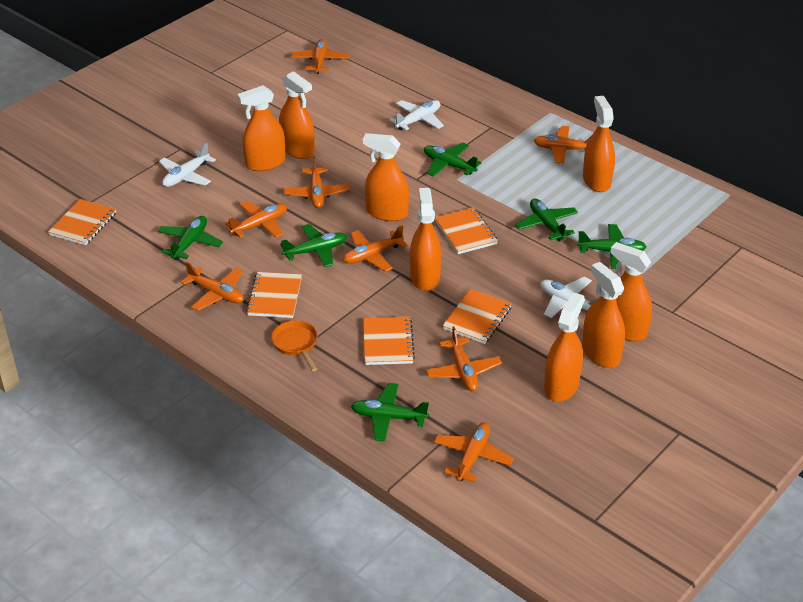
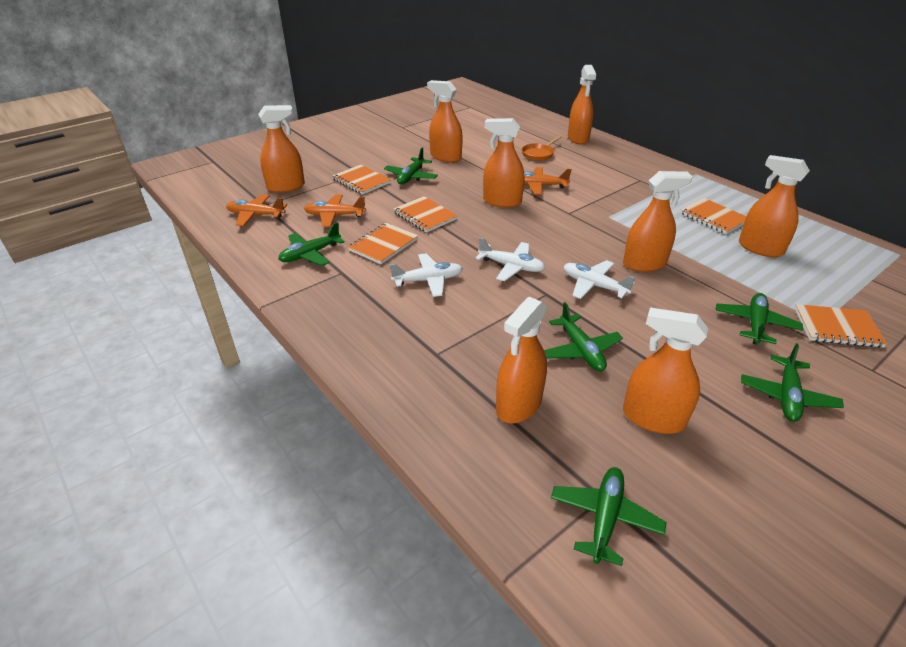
orange plane: 8 -> 3

